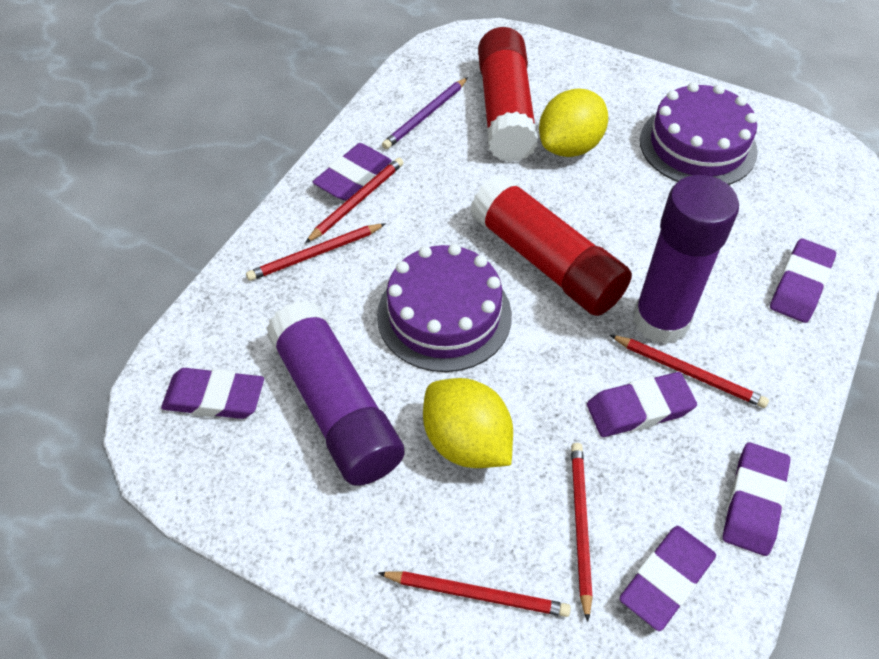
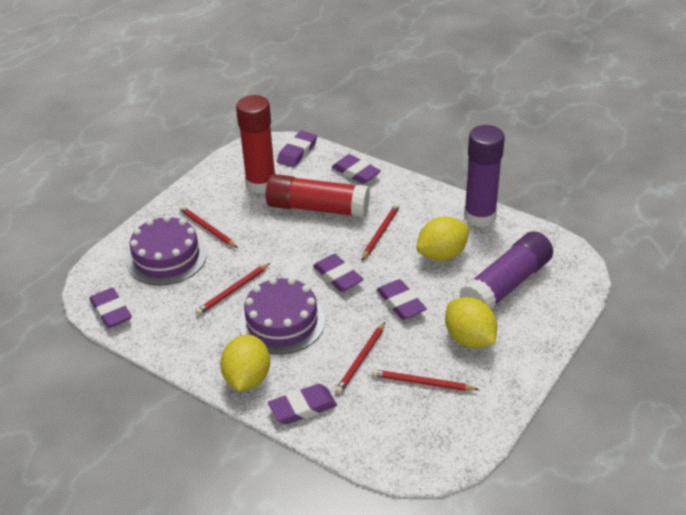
purple pencil: 1 -> 0
yellow lemon: 2 -> 3

